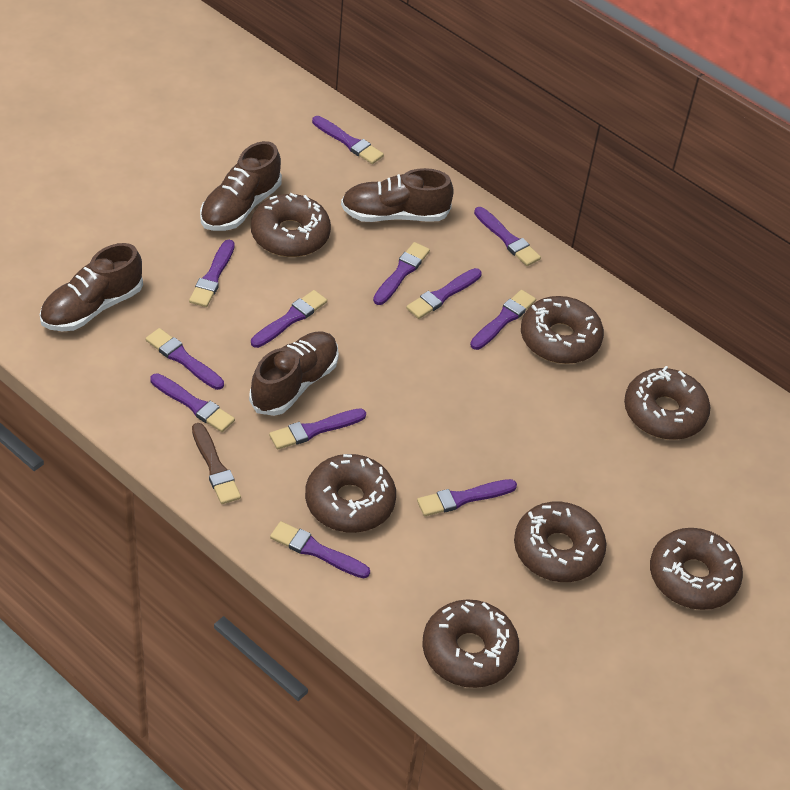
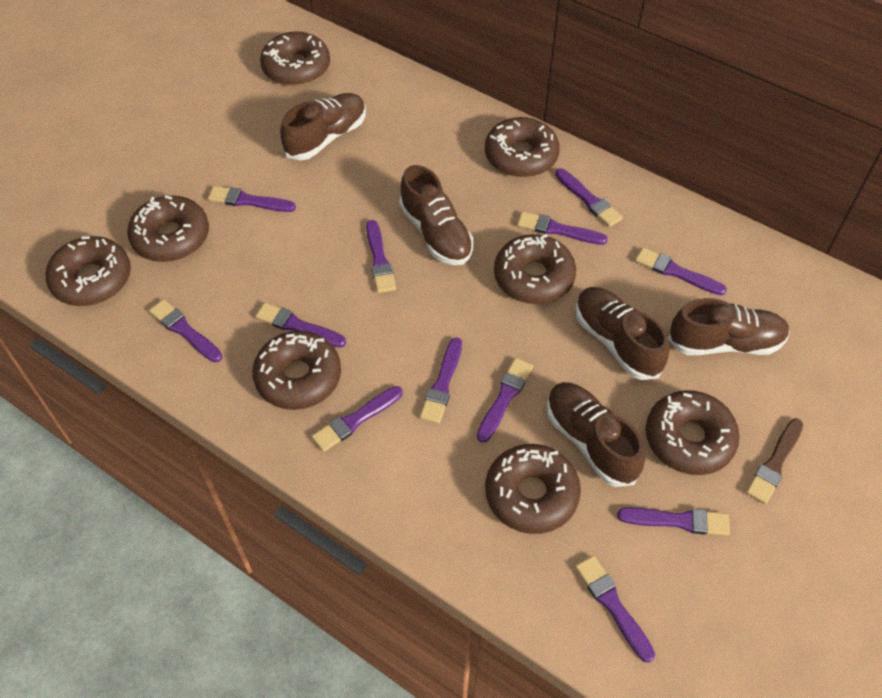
brown donut: 7 -> 8
brown shoe: 4 -> 5

